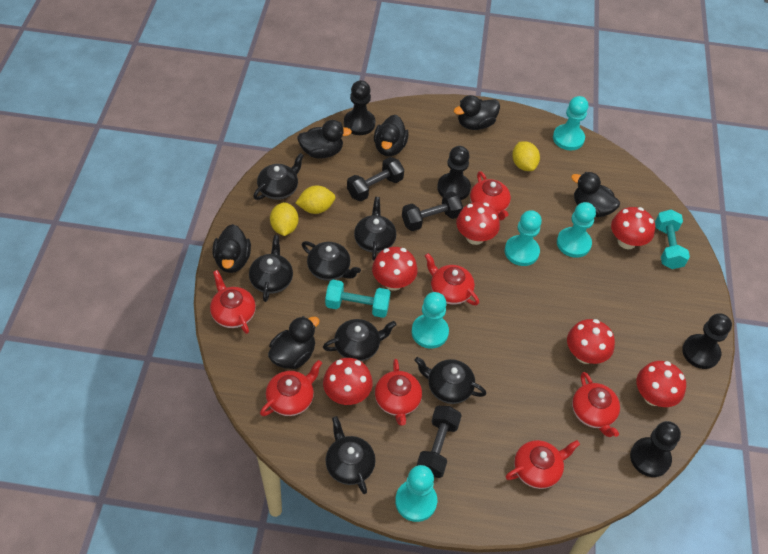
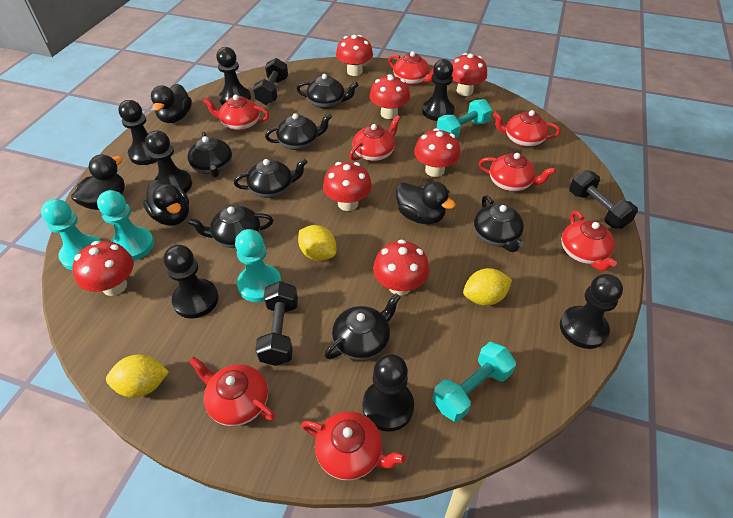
black duck: 6 -> 4
black pawn: 4 -> 7
red mushroom: 6 -> 7
red teapot: 7 -> 8
turquoise pawn: 5 -> 3

